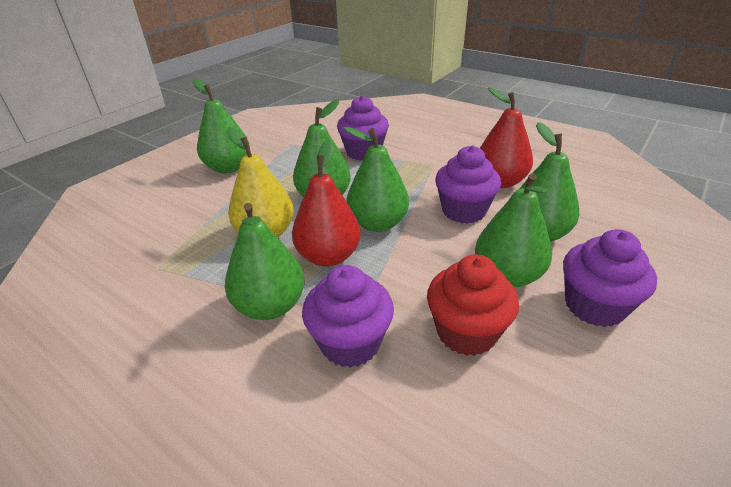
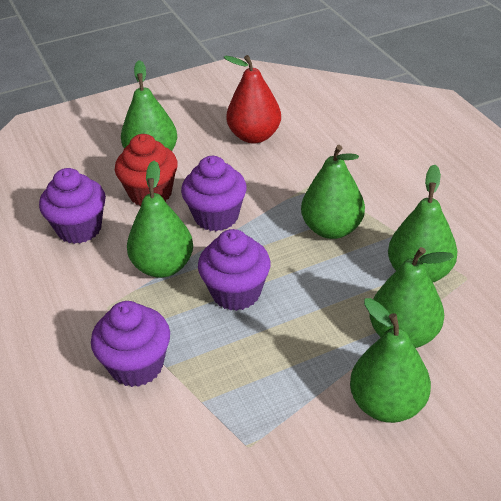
red pear: 2 -> 1
yellow pear: 1 -> 0

